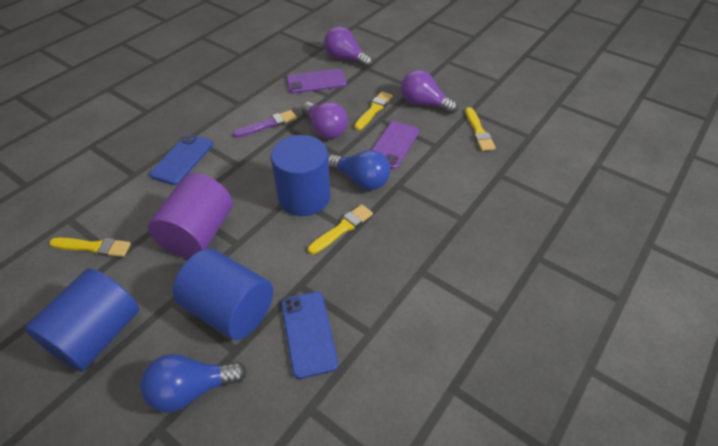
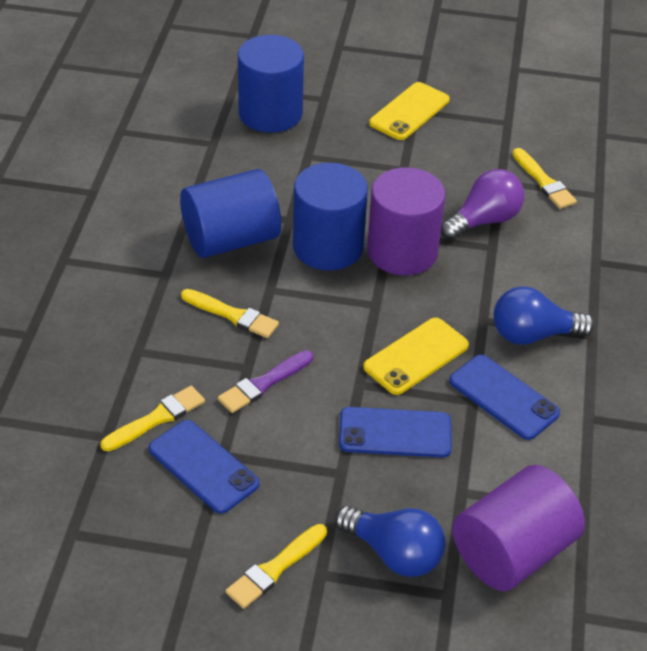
blue phone: 2 -> 3
purple cylinder: 1 -> 2
purple light bulb: 3 -> 1
purple phone: 2 -> 0
yellow phone: 0 -> 2

